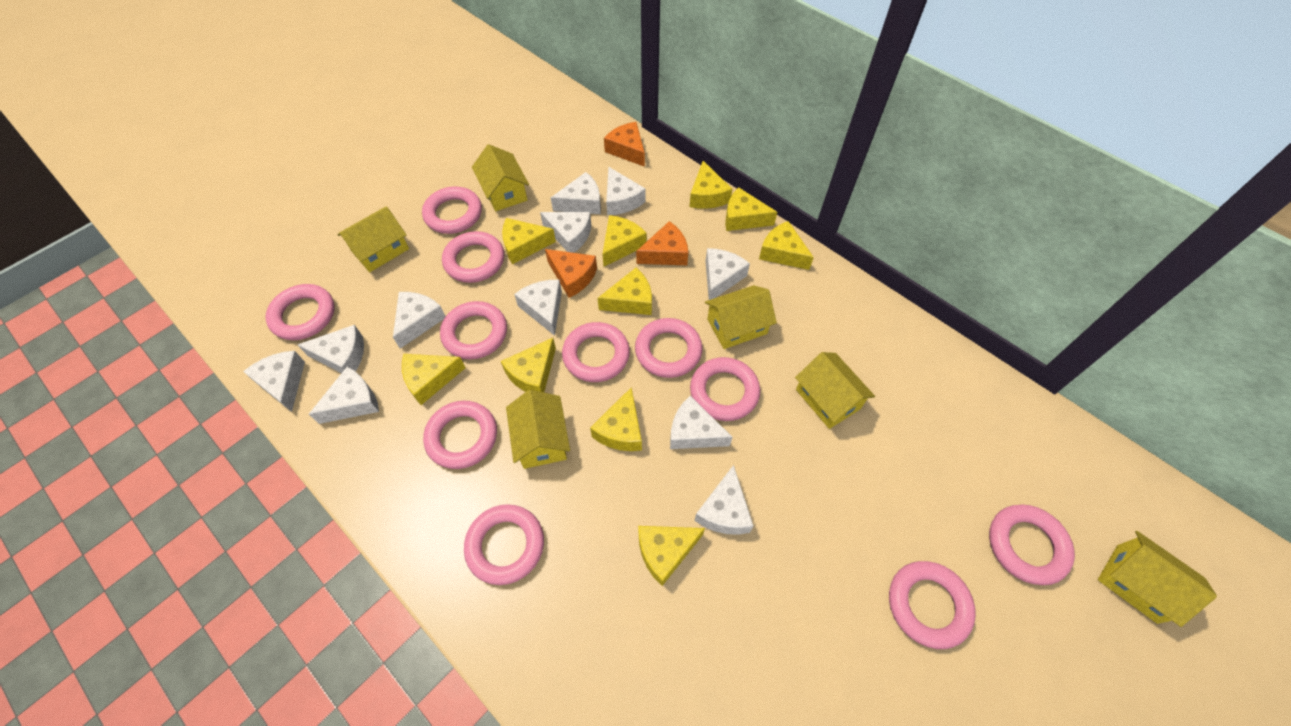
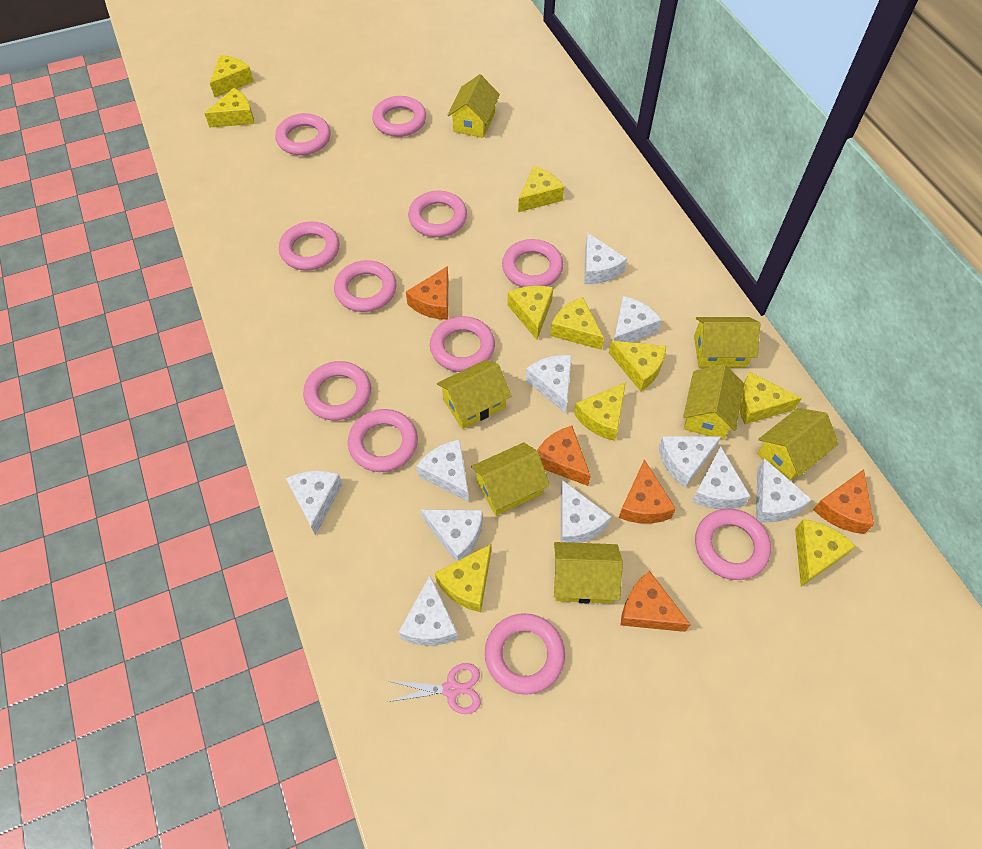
orange cheese: 3 -> 5
pink scissors: 0 -> 1
yellow house: 6 -> 7

